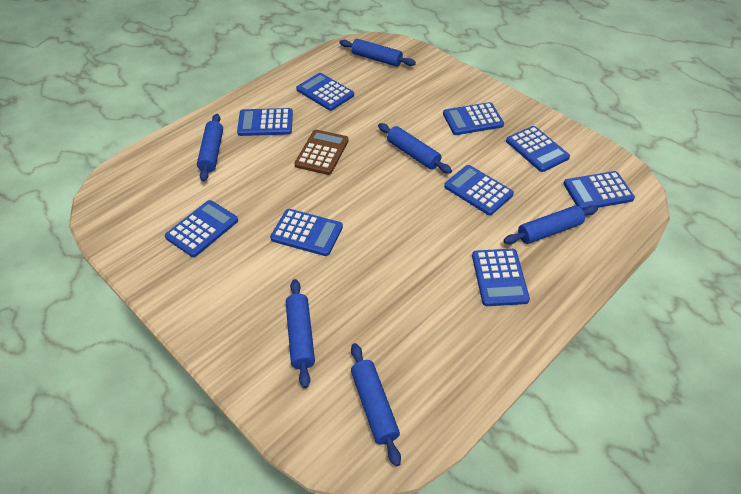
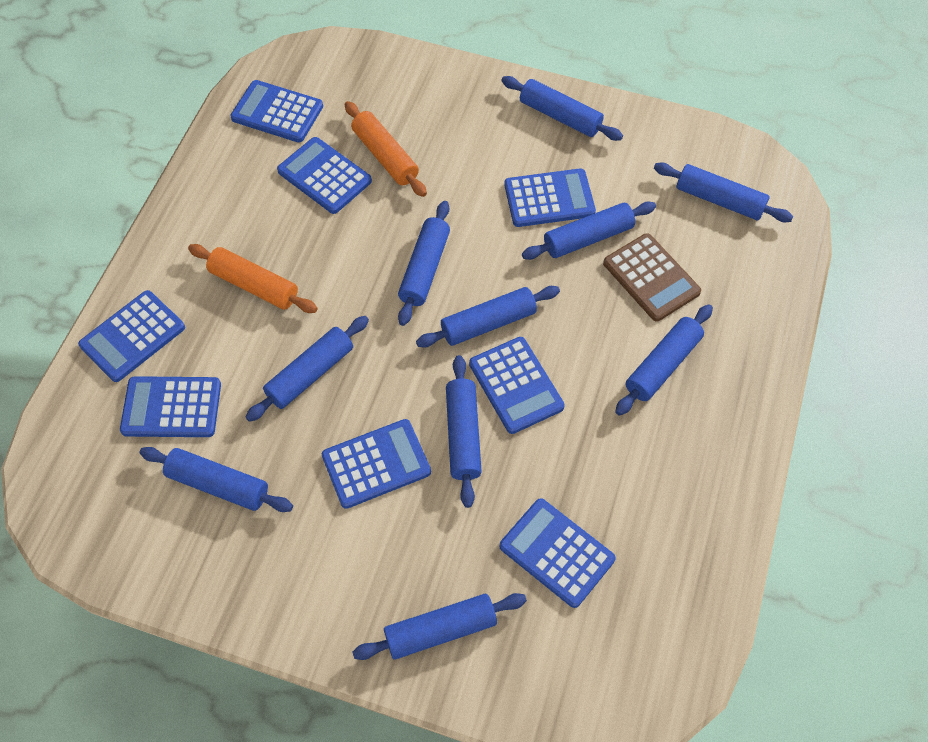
blue calculator: 9 -> 8
blue rolling pin: 6 -> 10
orange rolling pin: 0 -> 2

